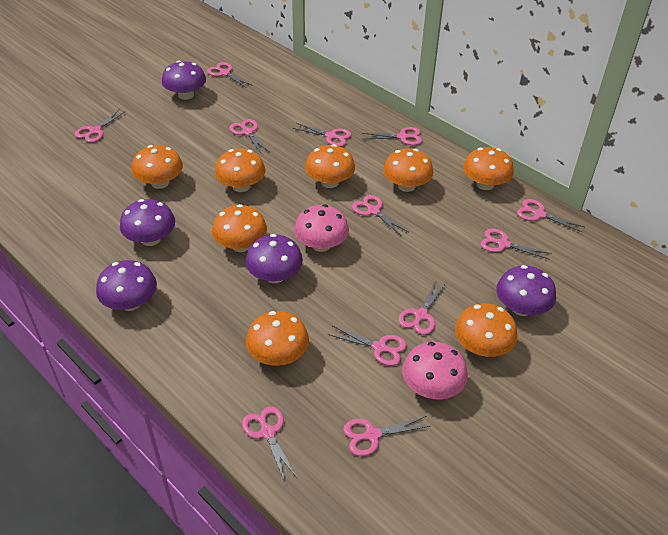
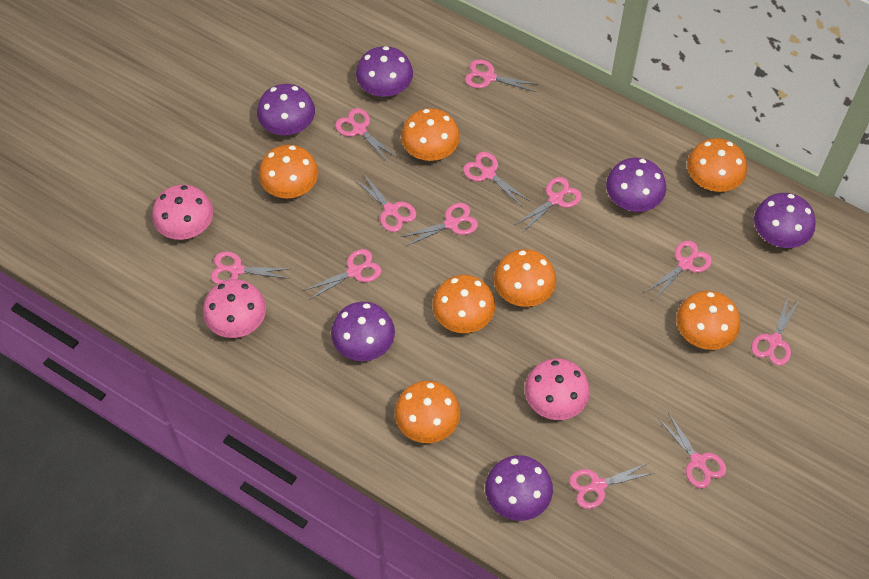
orange mushroom: 8 -> 7
pink mushroom: 2 -> 3
purple mushroom: 5 -> 6

